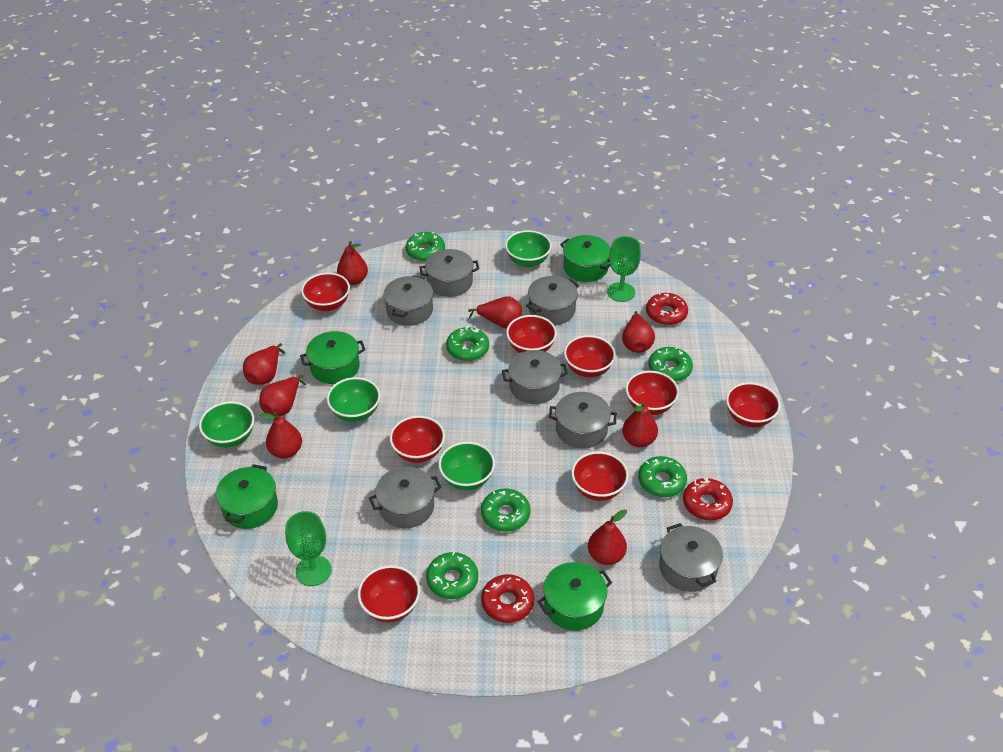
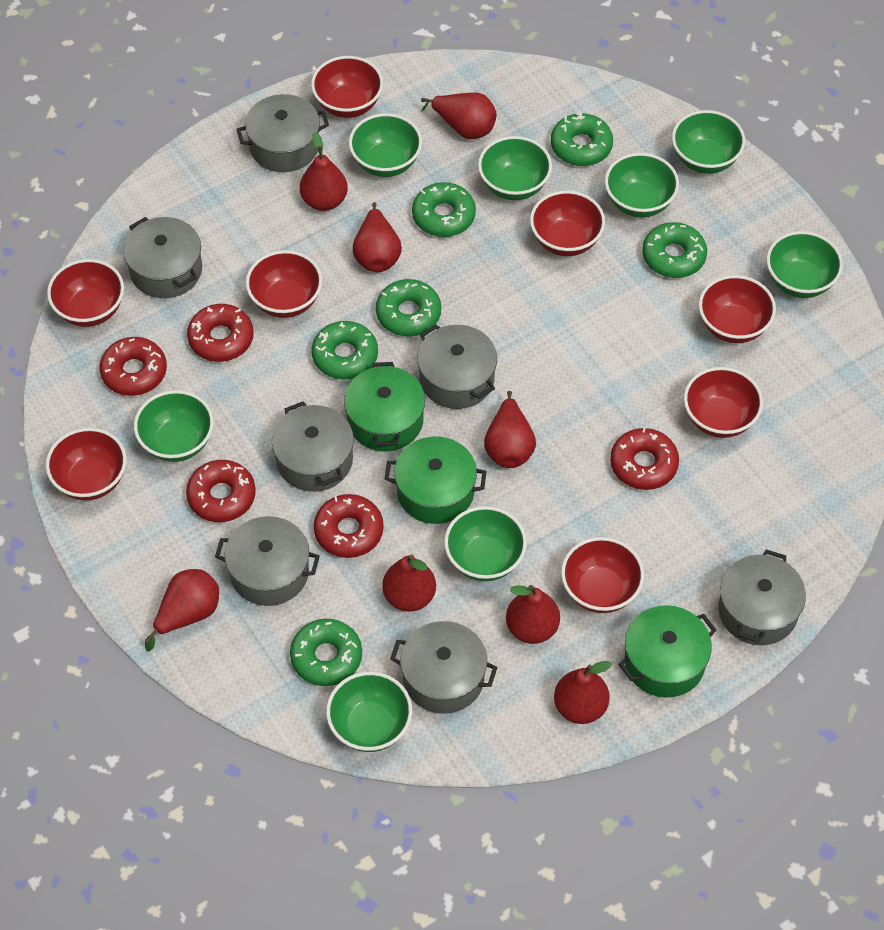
green bowl: 4 -> 8
green goblet: 2 -> 0
green pot: 4 -> 3
red donut: 3 -> 5

